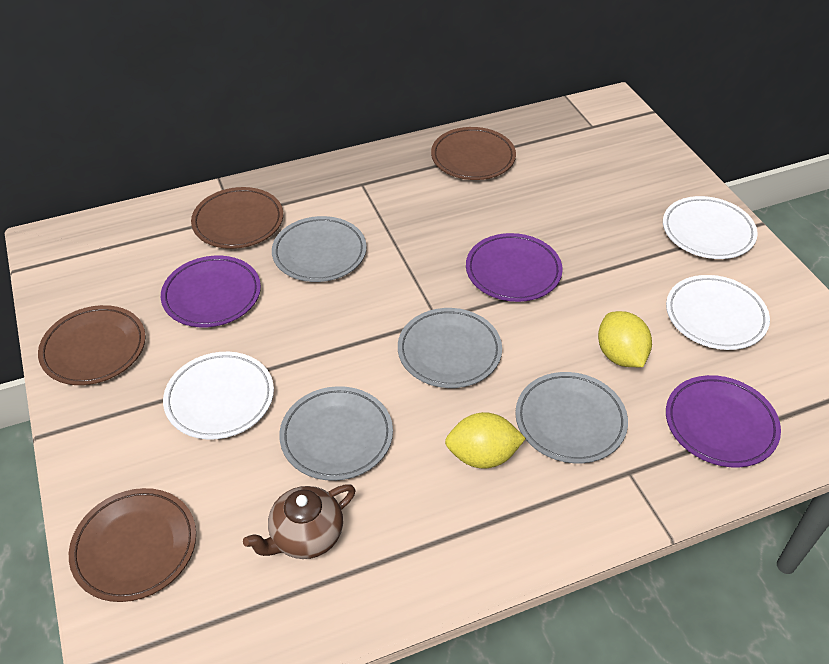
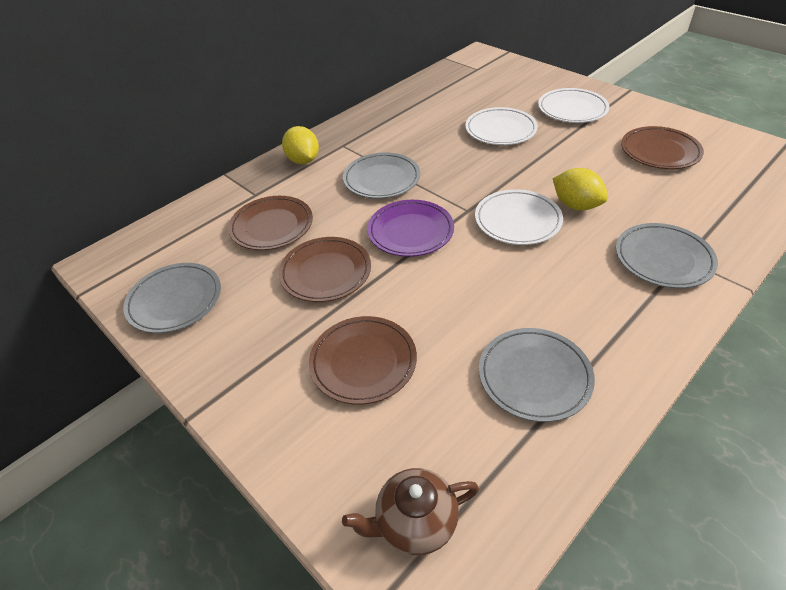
purple plate: 3 -> 1

